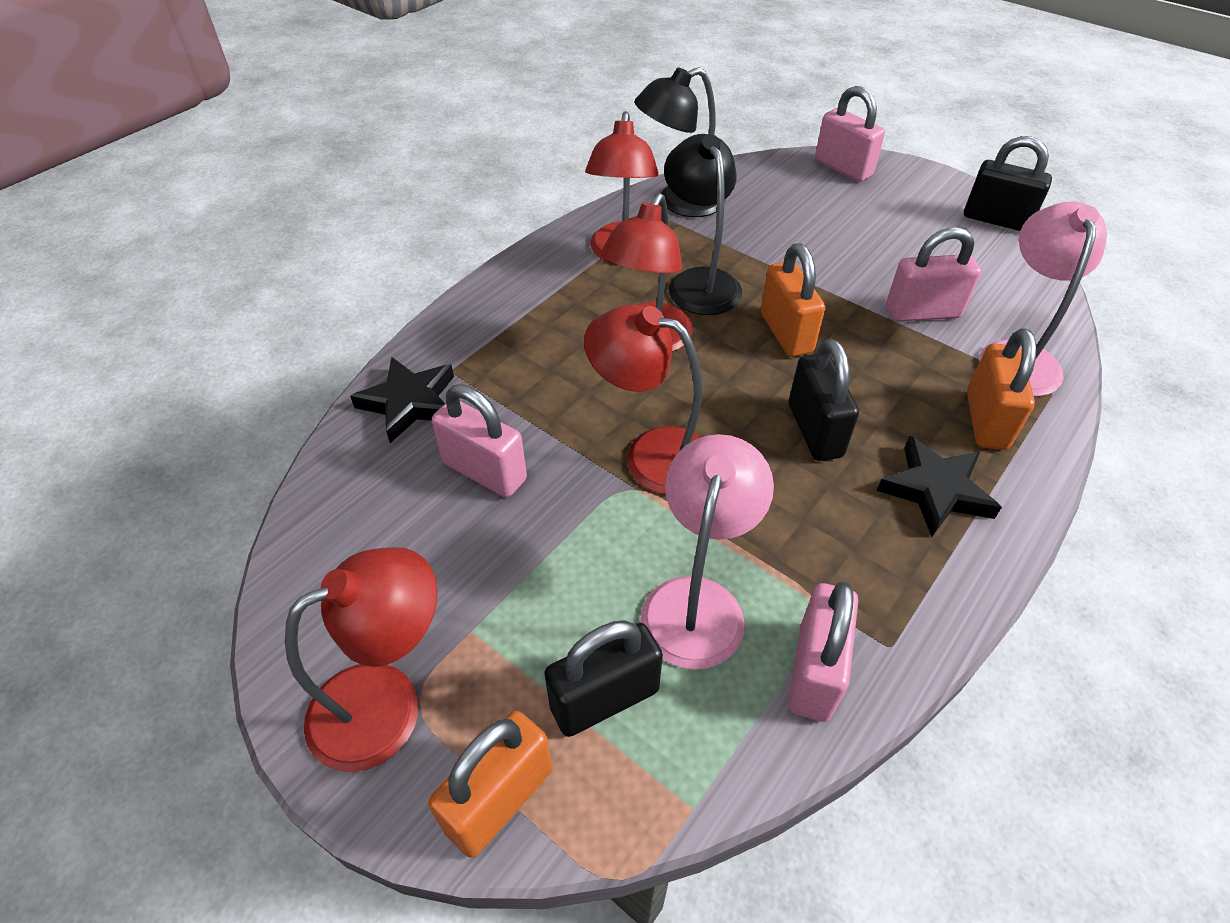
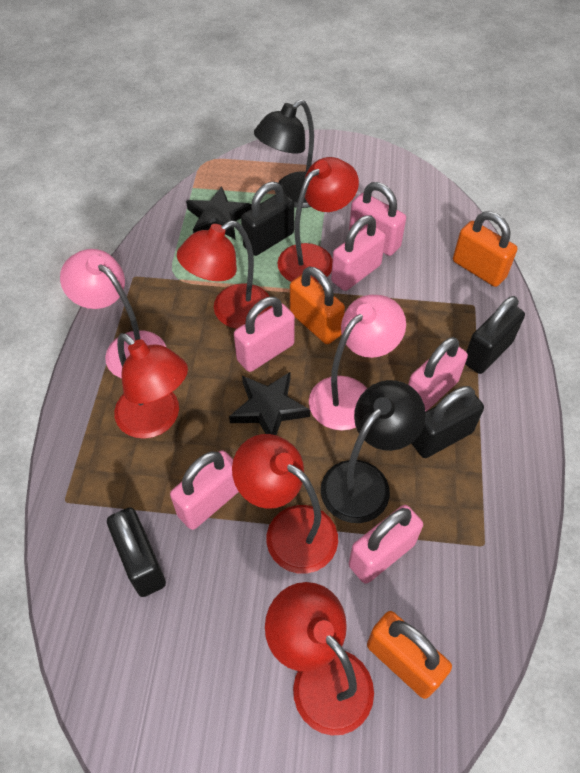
black padlock: 3 -> 4
pink padlock: 4 -> 6
red lamp: 4 -> 5

